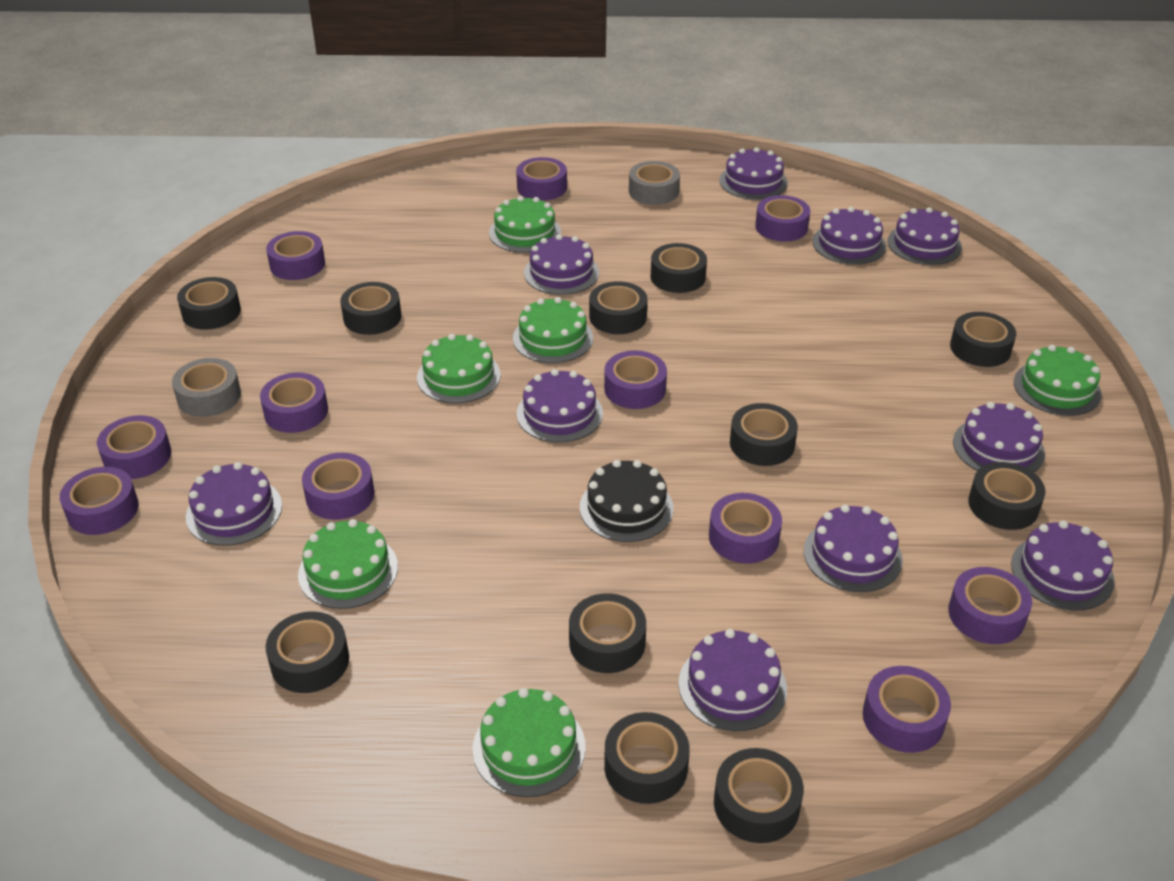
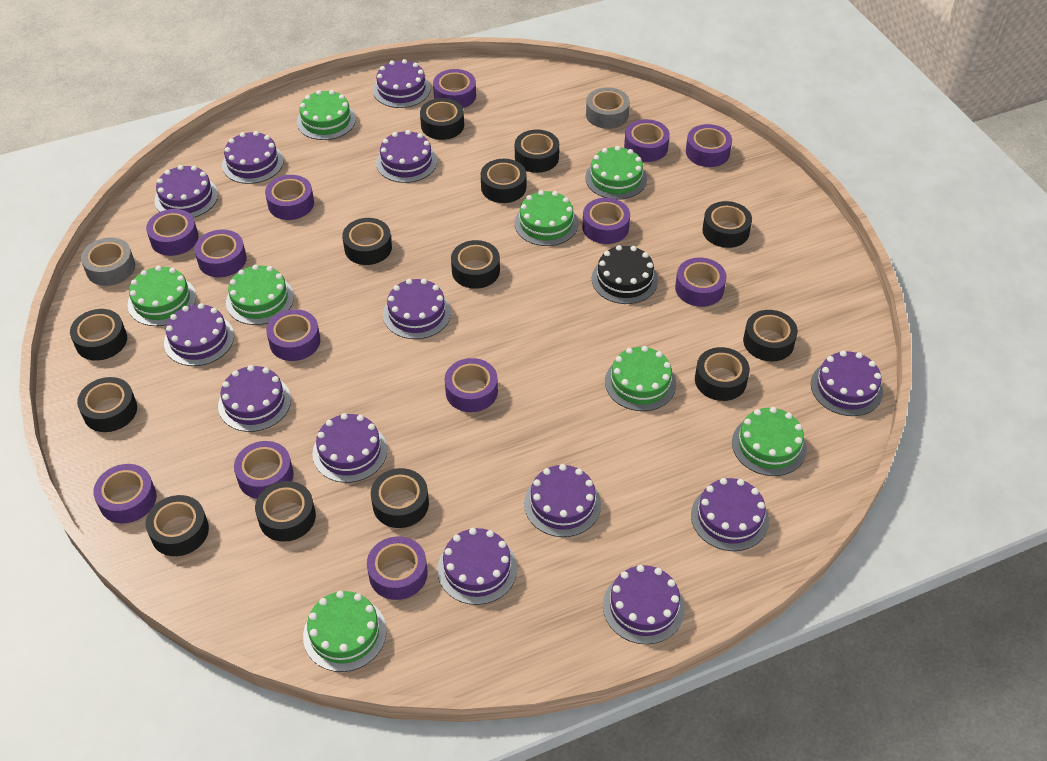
black tape: 11 -> 13
green cake: 6 -> 8
purple cake: 10 -> 13
purple tape: 11 -> 13

